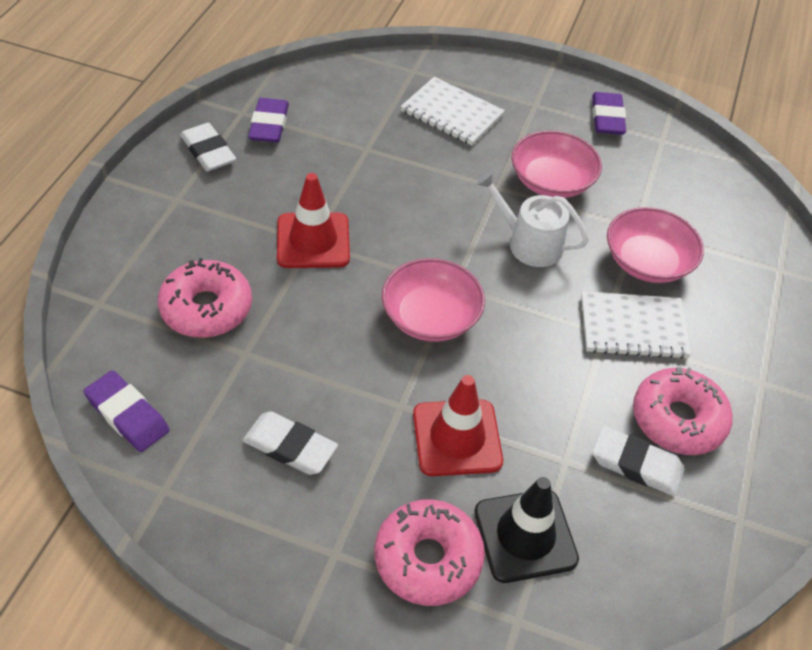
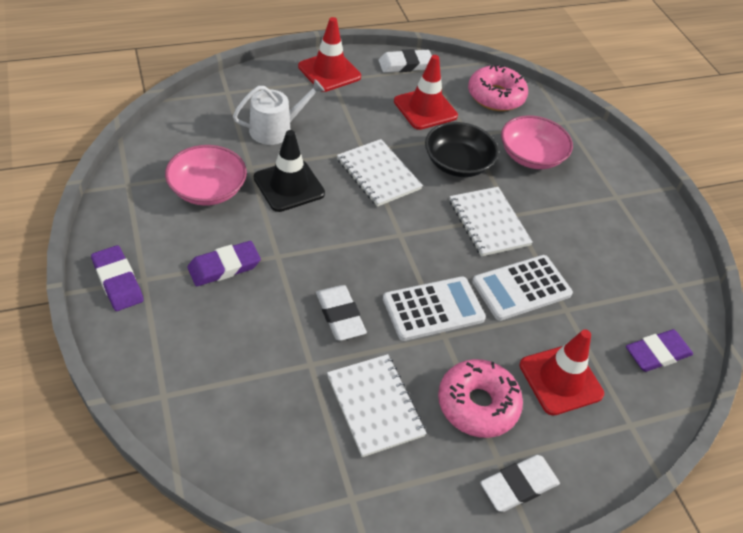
black bowl: 0 -> 1
pink bowl: 3 -> 2
pink donut: 3 -> 2
red traffic cone: 2 -> 3
white calculator: 0 -> 2
white notebook: 2 -> 3

